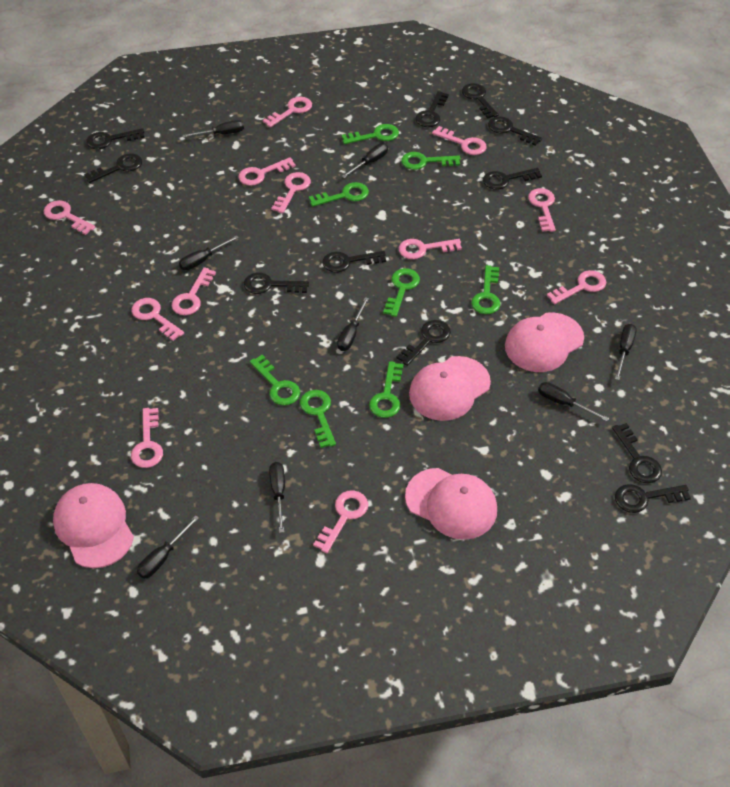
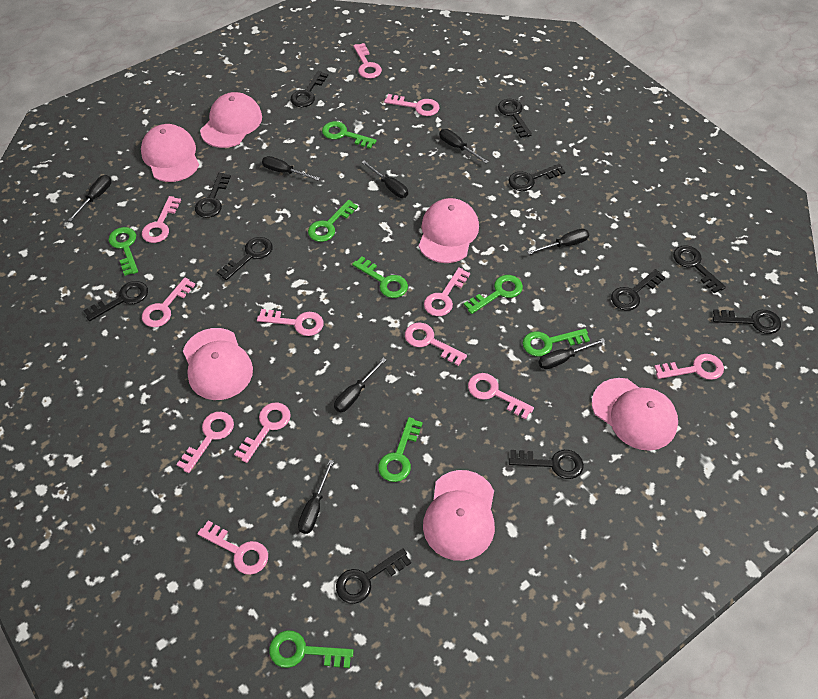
pink cap: 4 -> 6

